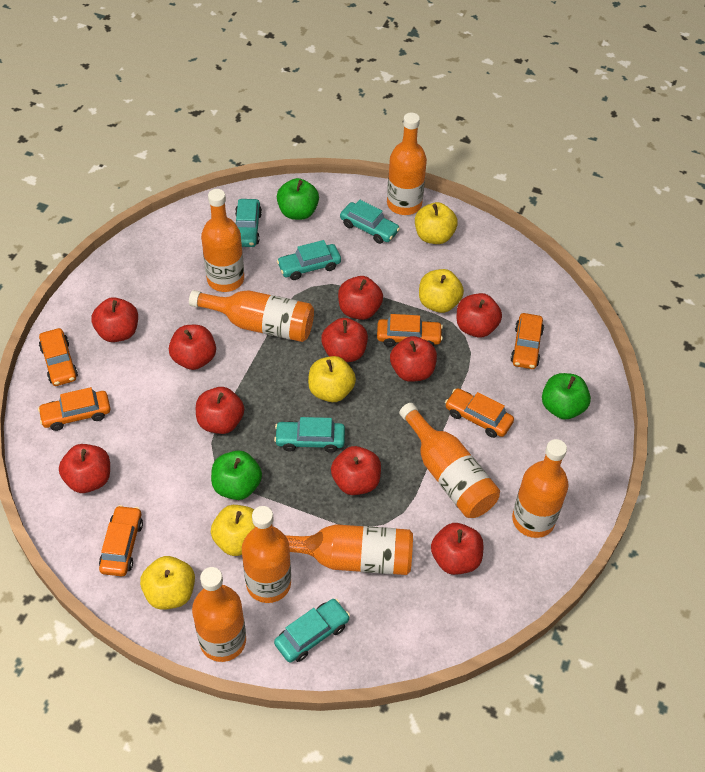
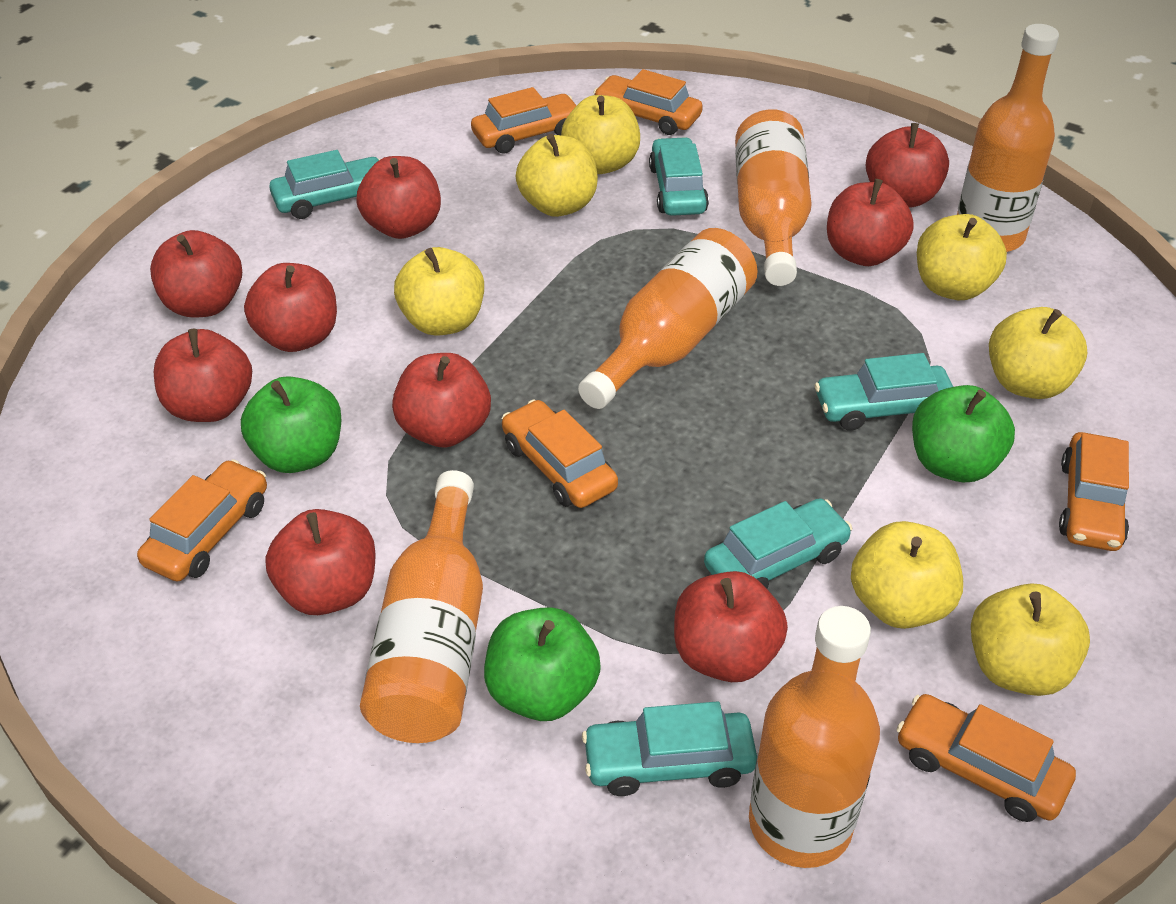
orange bottle: 8 -> 5
red apple: 10 -> 9
yellow apple: 5 -> 7

